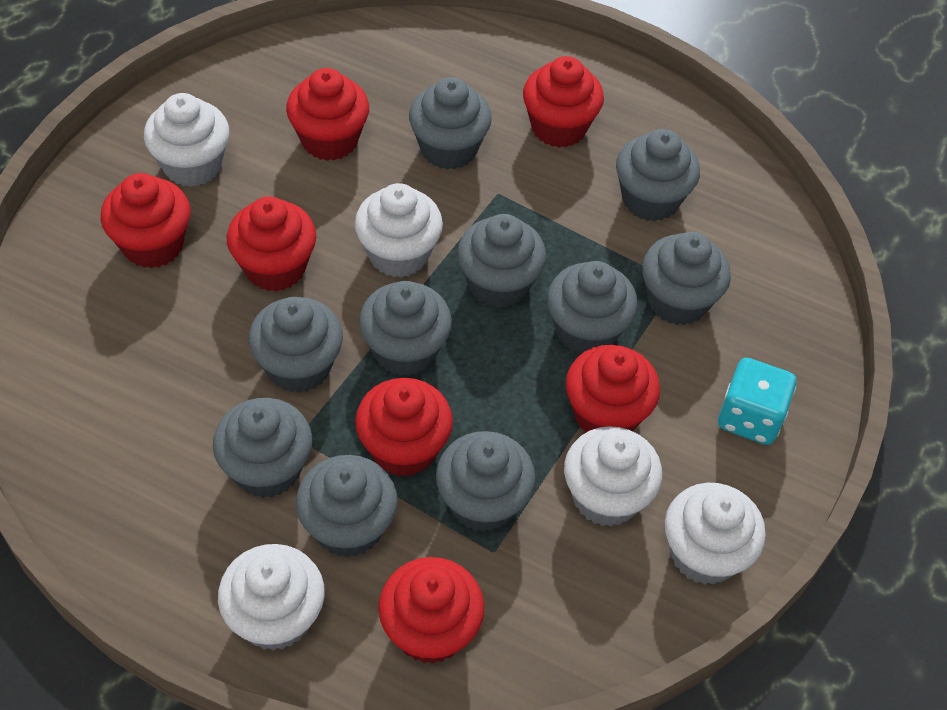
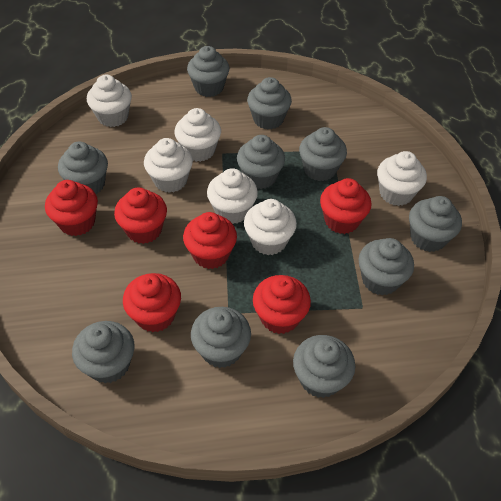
red cupcake: 7 -> 6
turquoise dice: 1 -> 0
white cupcake: 5 -> 6

